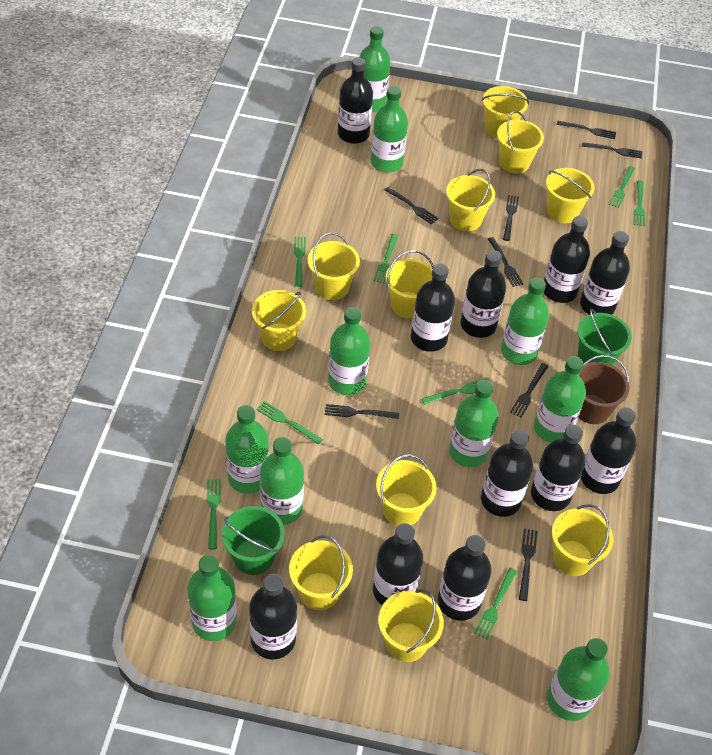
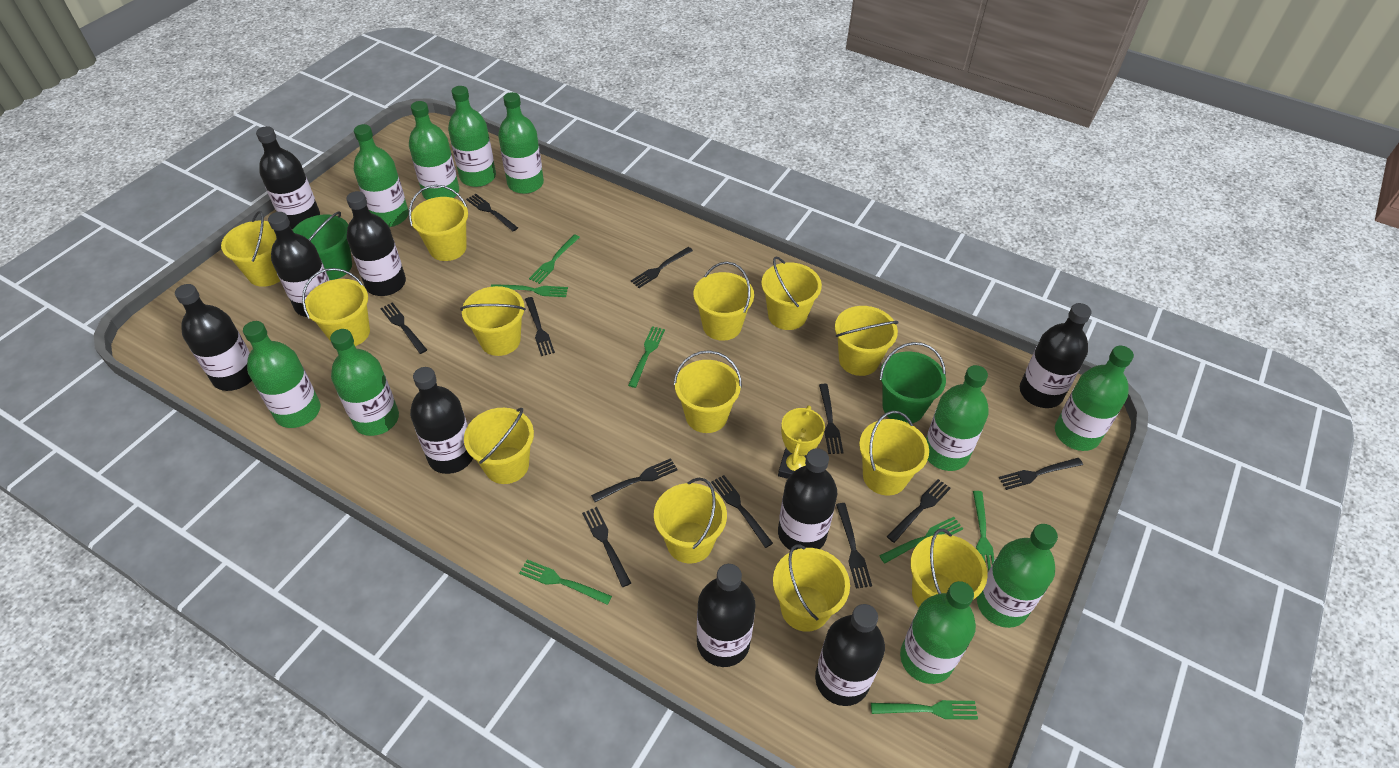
black bottle: 11 -> 9
black fork: 8 -> 11
brown bucket: 1 -> 0
green fork: 8 -> 7
yellow bucket: 11 -> 13
yellow trophy: 0 -> 1

